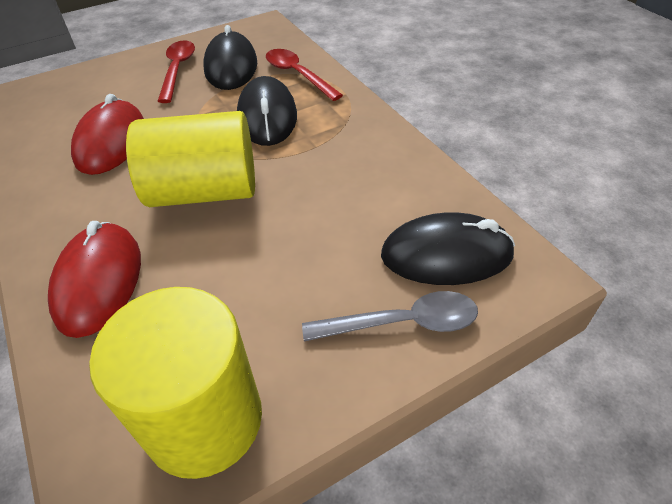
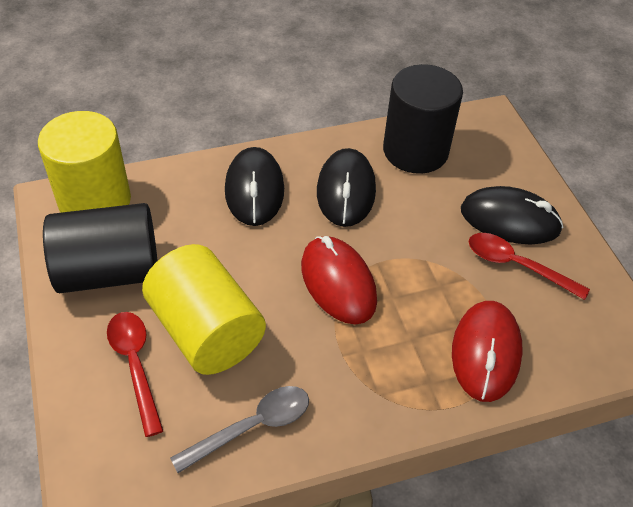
black cylinder: 0 -> 2

